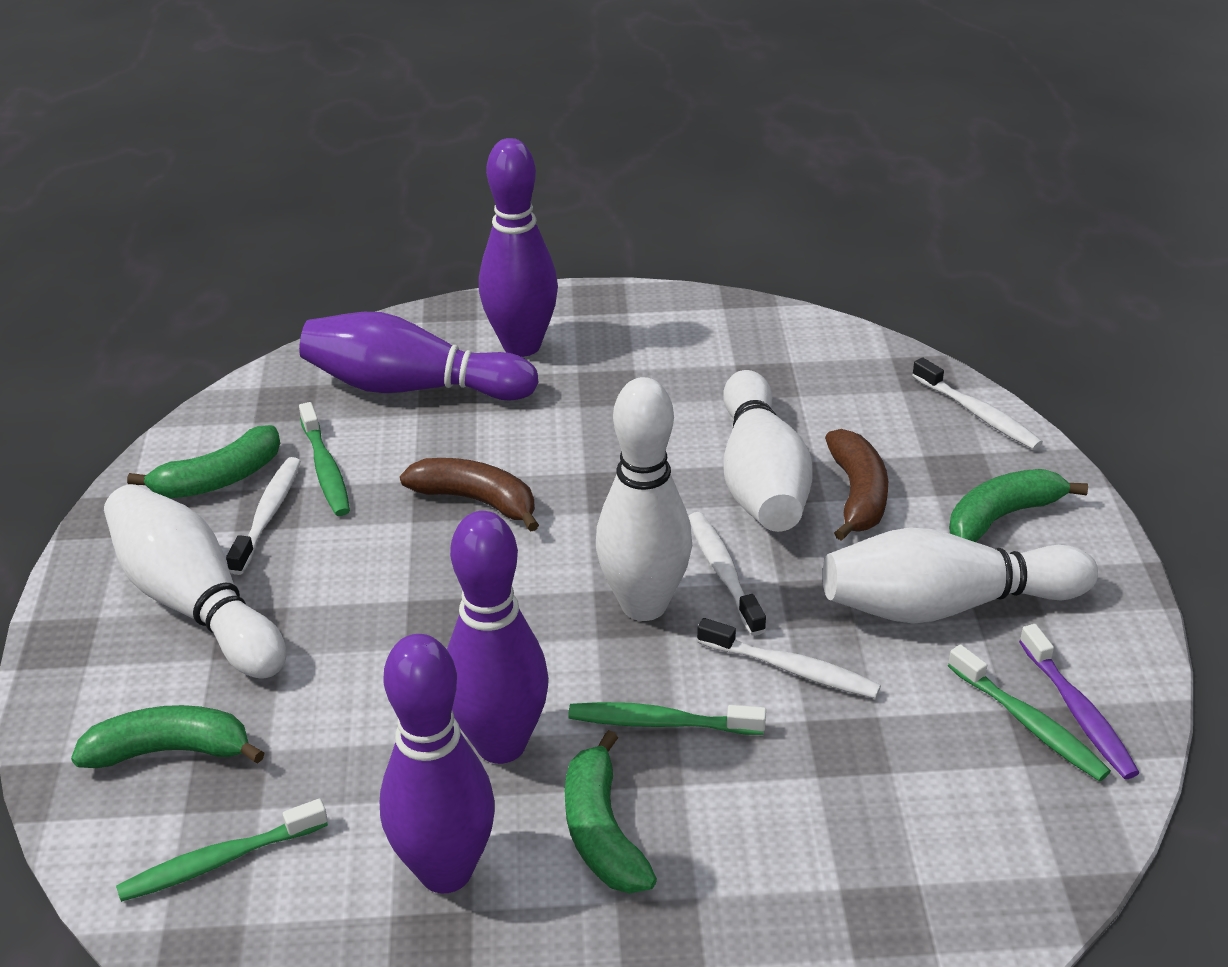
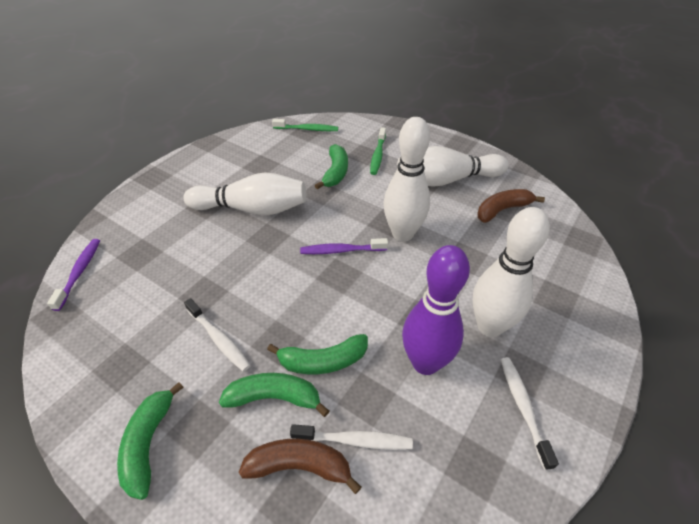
green toothbrush: 4 -> 2
purple bowling pin: 4 -> 1
purple toothbrush: 1 -> 2
white toothbrush: 4 -> 3

